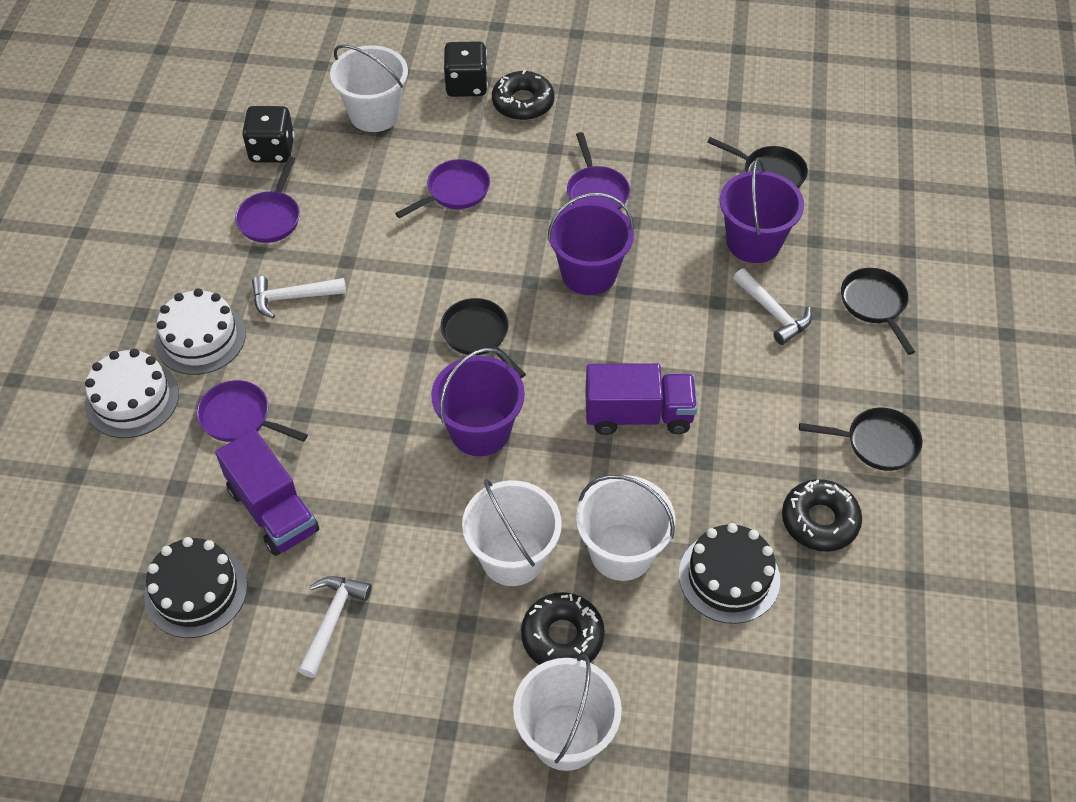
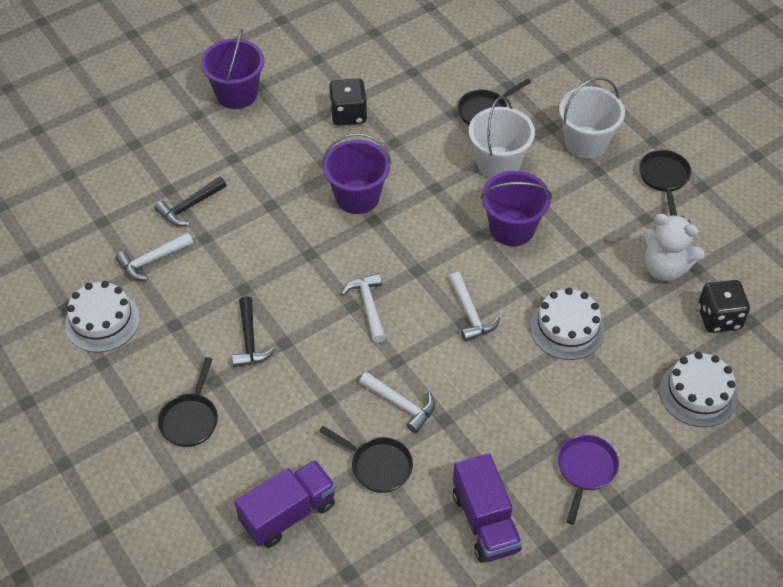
black cake: 2 -> 0
black donut: 3 -> 0
black hammer: 0 -> 2
purple pan: 4 -> 1
white bucket: 4 -> 2
white cake: 2 -> 3
white hammer: 3 -> 4
white teddy bear: 0 -> 1

